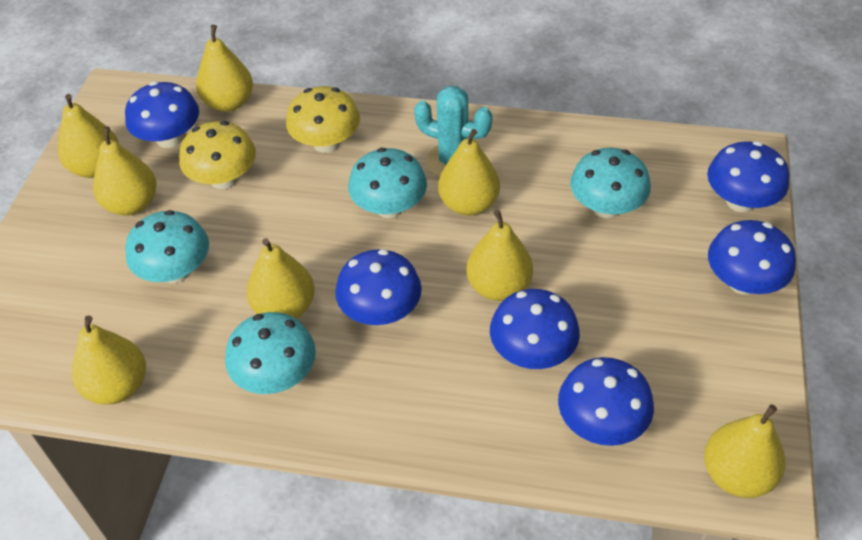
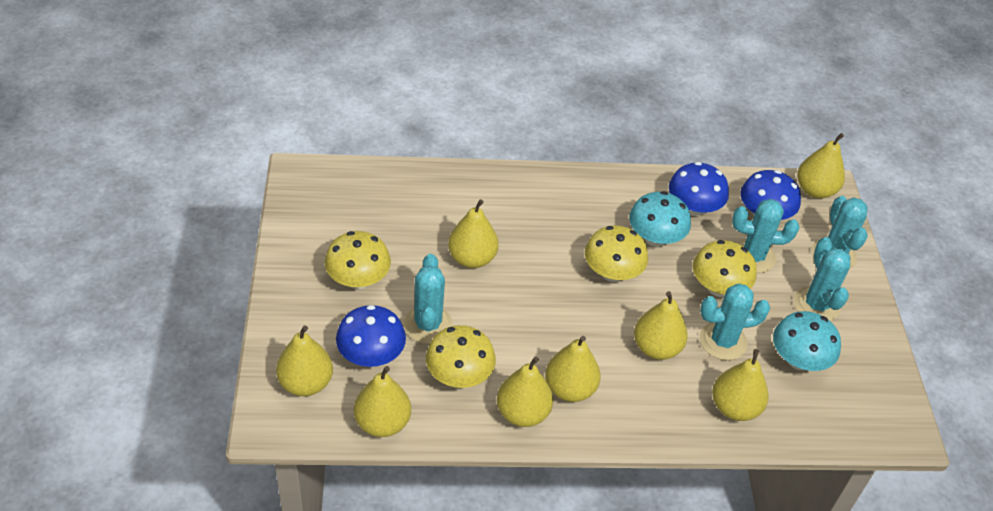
blue mushroom: 6 -> 3
turquoise cactus: 1 -> 5
turquoise mushroom: 4 -> 2
yellow mushroom: 2 -> 4

